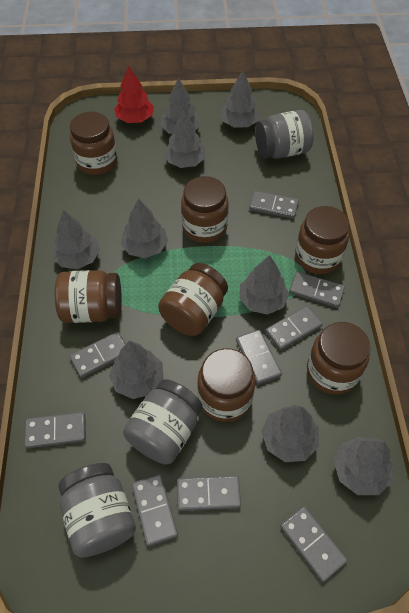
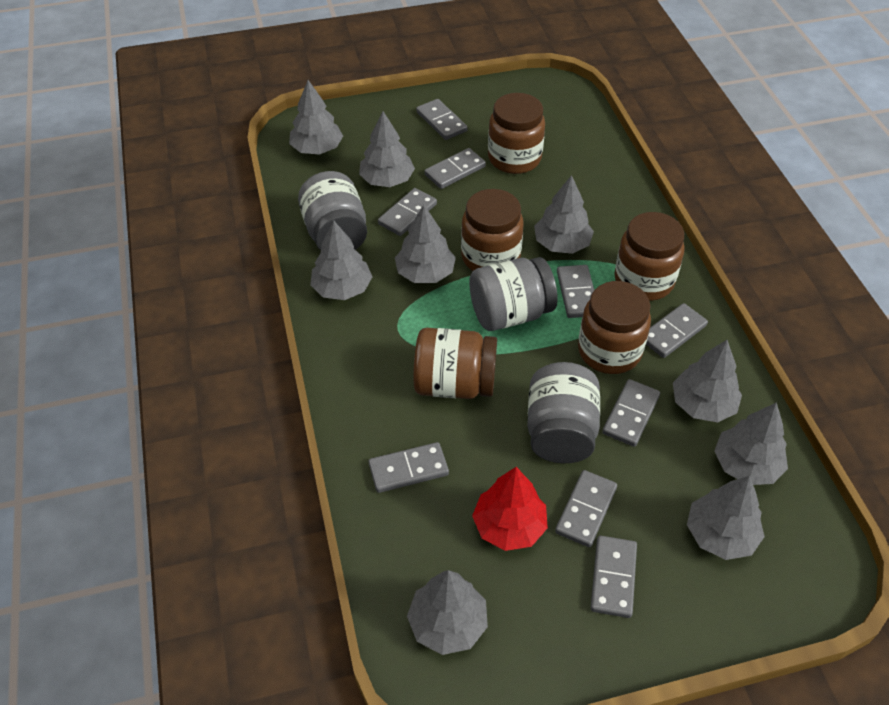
brown jar: 7 -> 5

